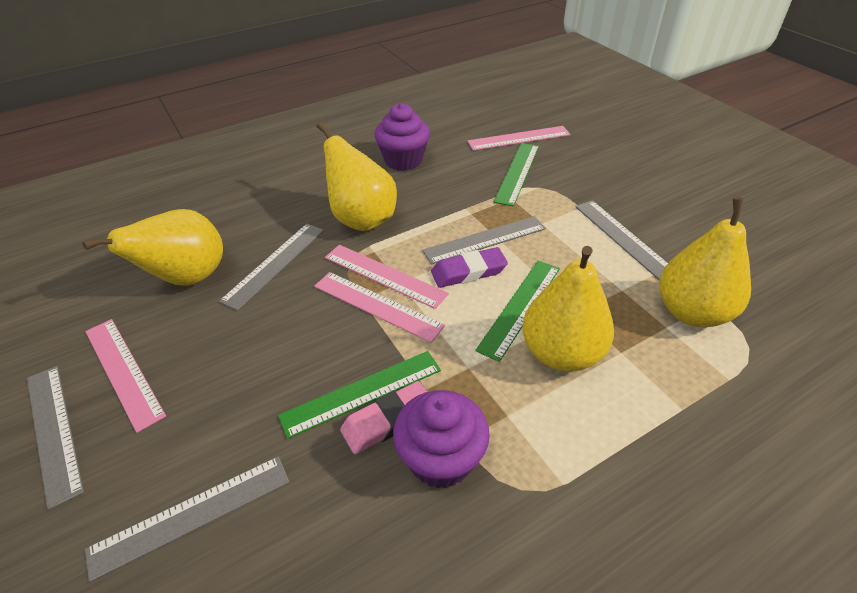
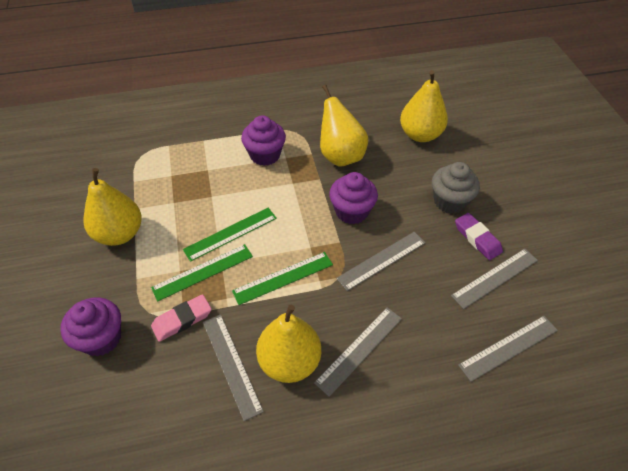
grey cupcake: 0 -> 1
pink ruler: 4 -> 0
purple cupcake: 2 -> 3

